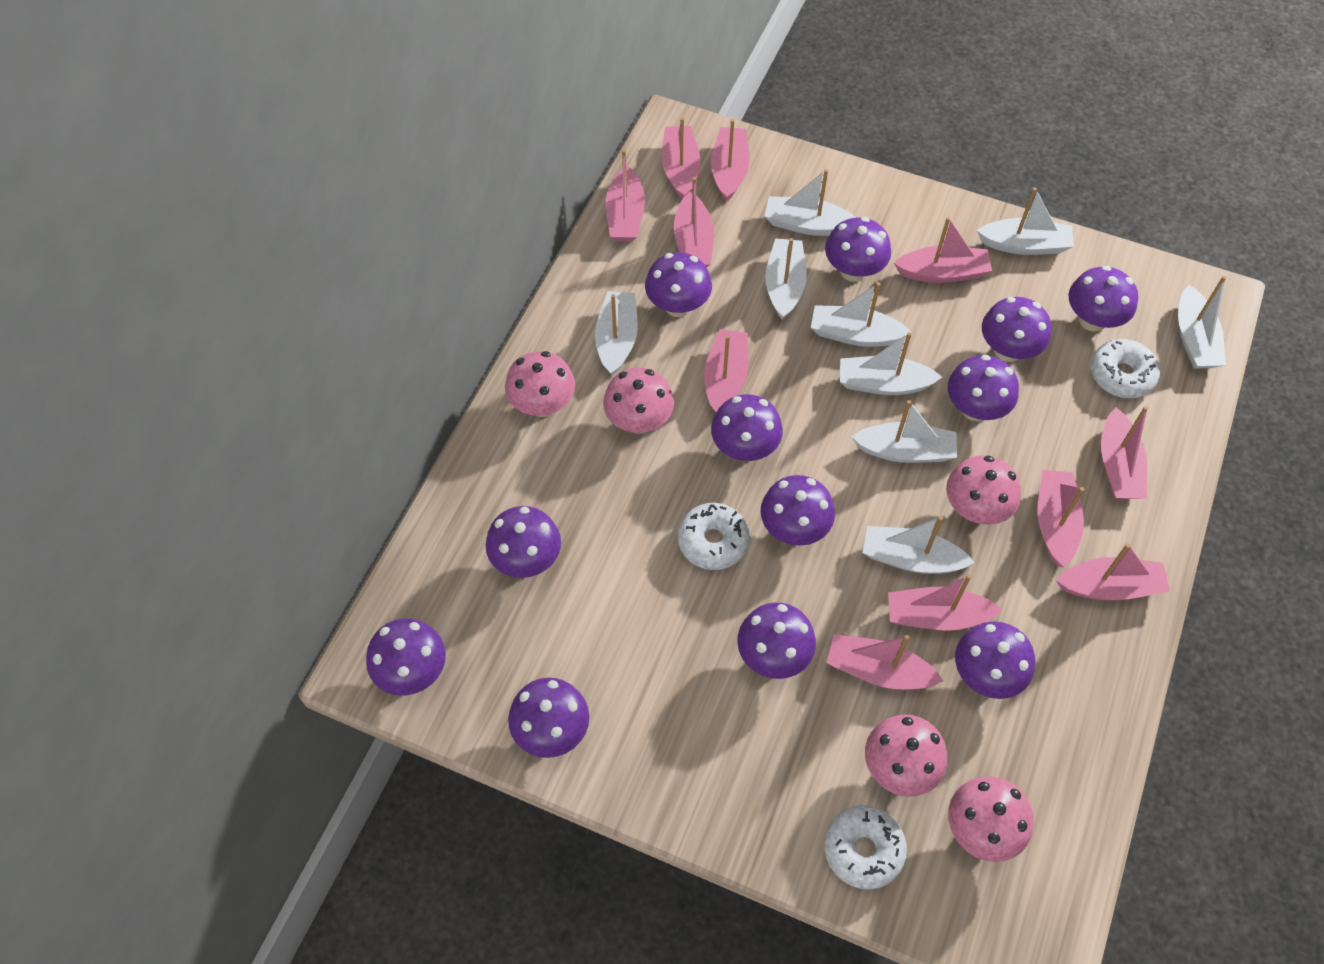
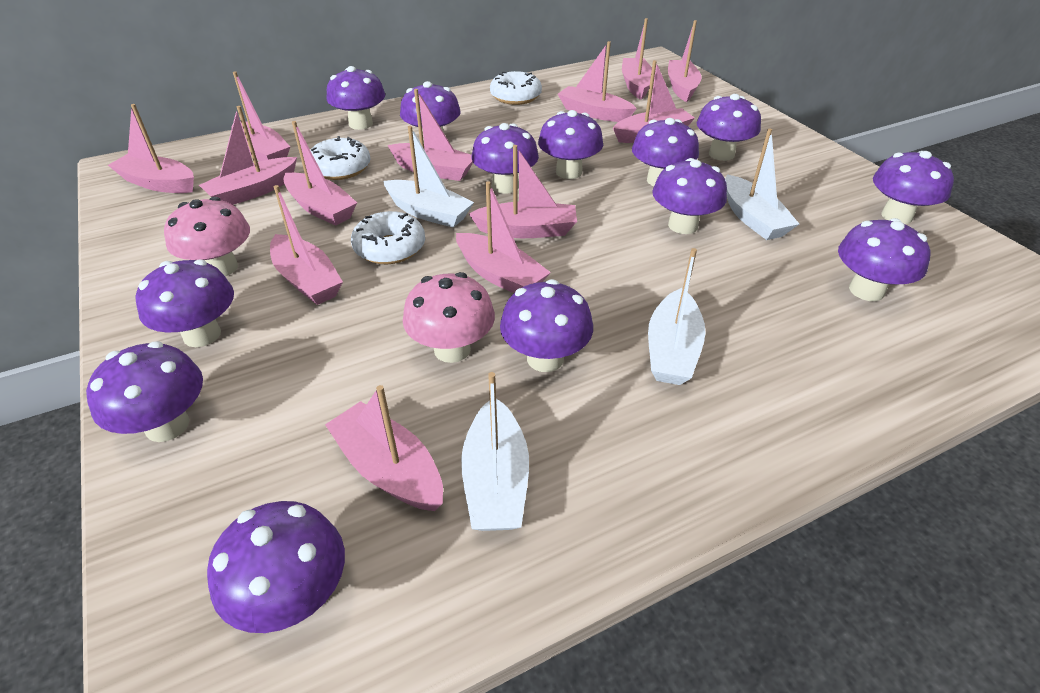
pink boat: 11 -> 13
pink mushroom: 5 -> 2
purple mushroom: 12 -> 13
white boat: 9 -> 4

